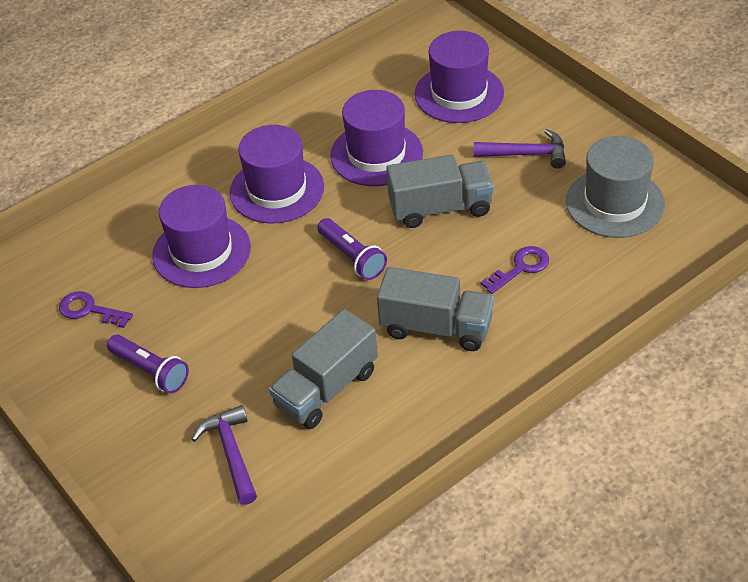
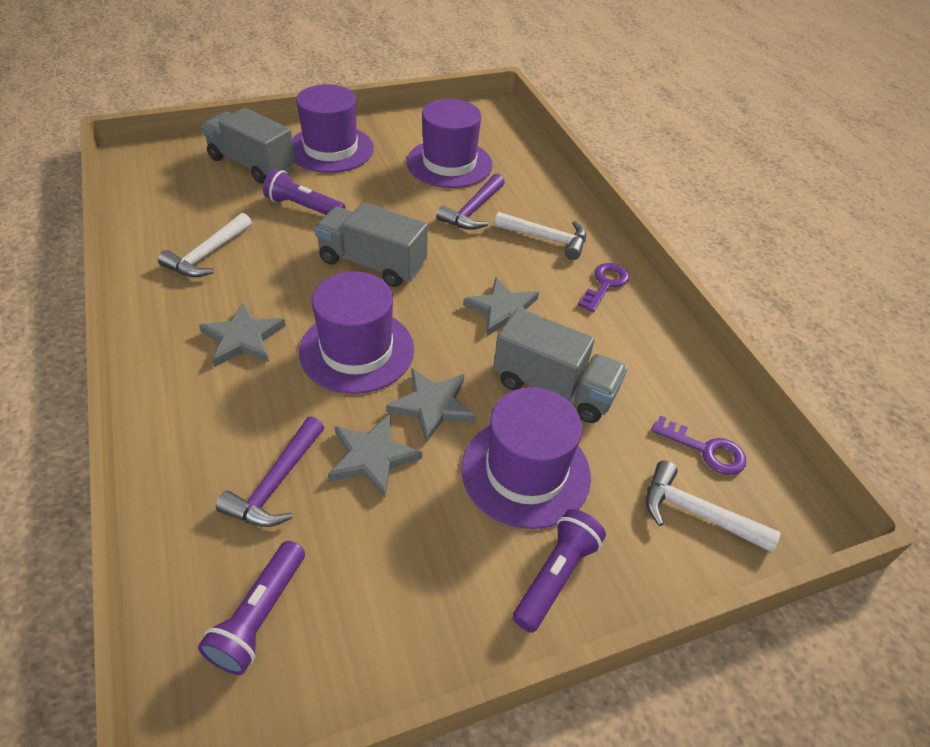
grey hat: 1 -> 0
grey star: 0 -> 4
purple flashlight: 2 -> 3
white hammer: 0 -> 3

